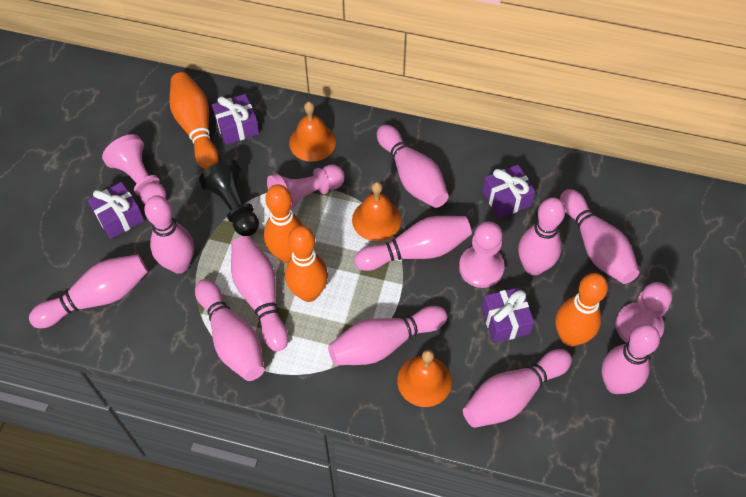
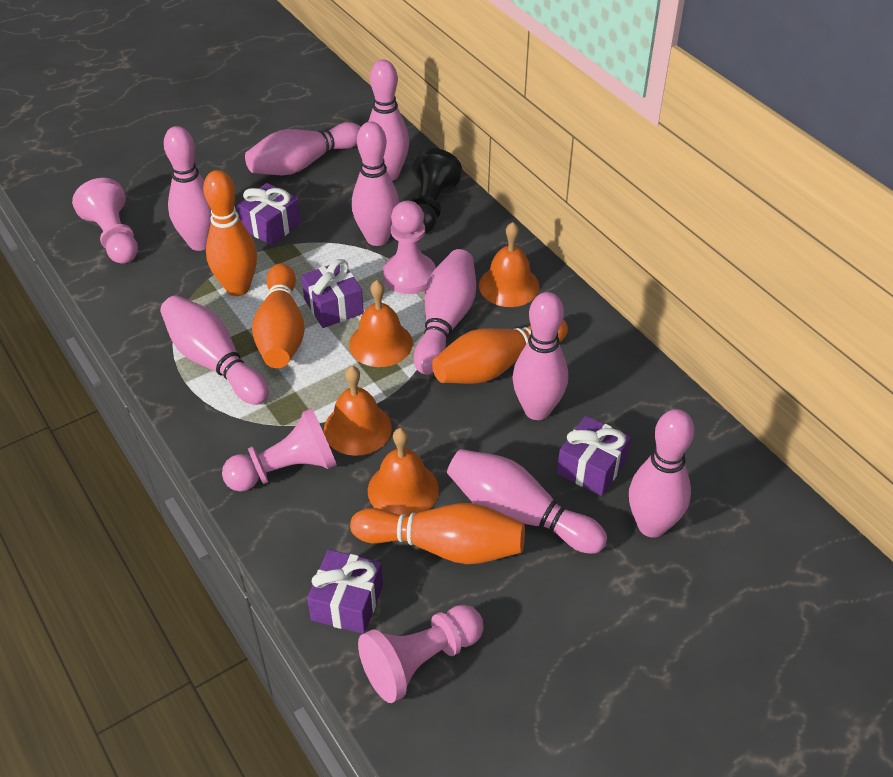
orange bell: 3 -> 4
pink bowling pin: 11 -> 9

